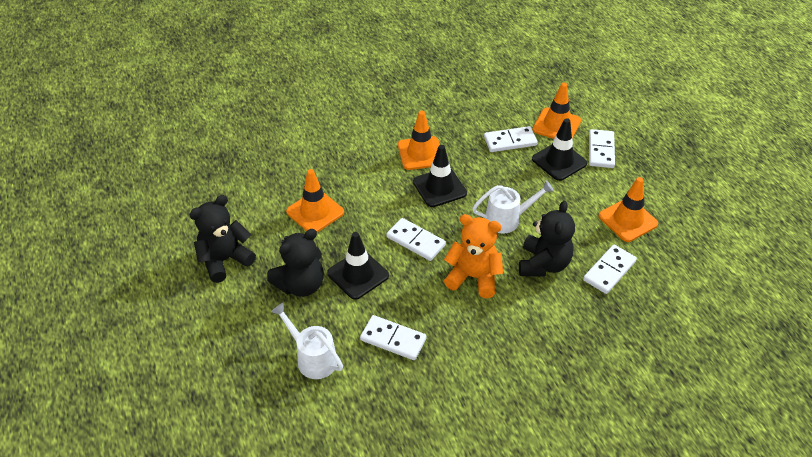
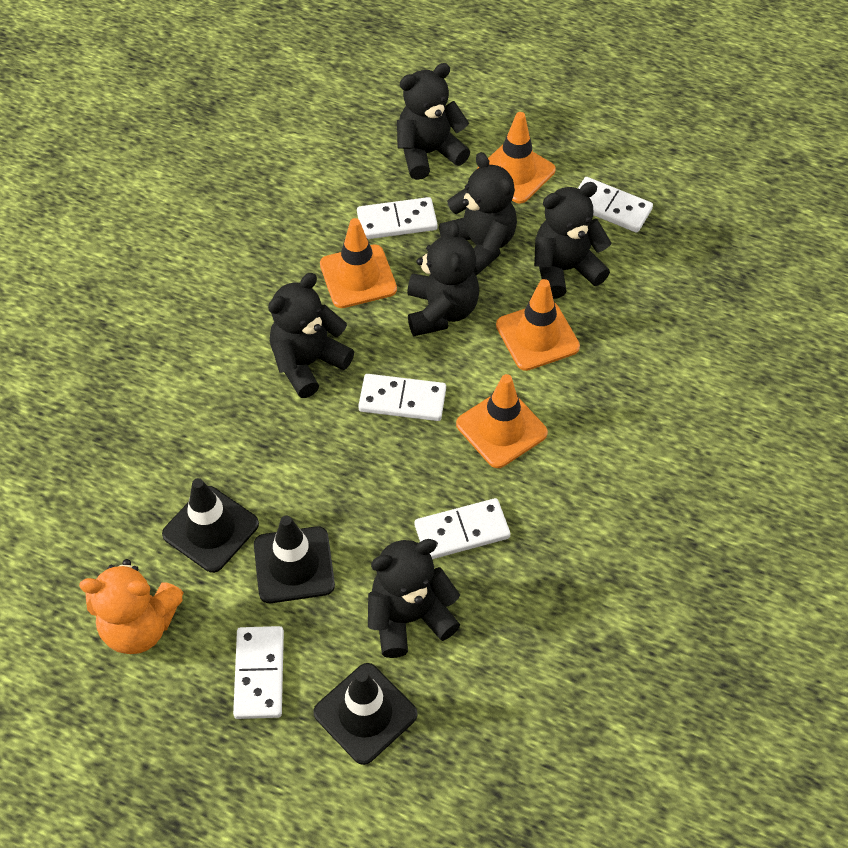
black teddy bear: 3 -> 6
white watering can: 2 -> 0

